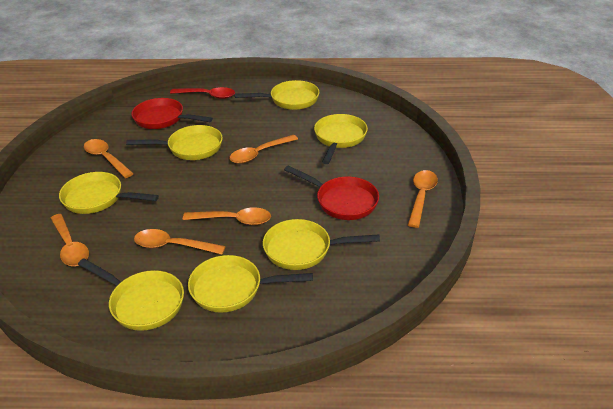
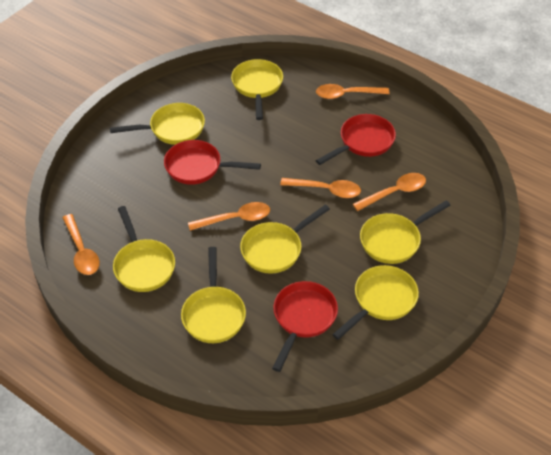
orange spoon: 6 -> 5
red pan: 2 -> 3
red spoon: 1 -> 0

